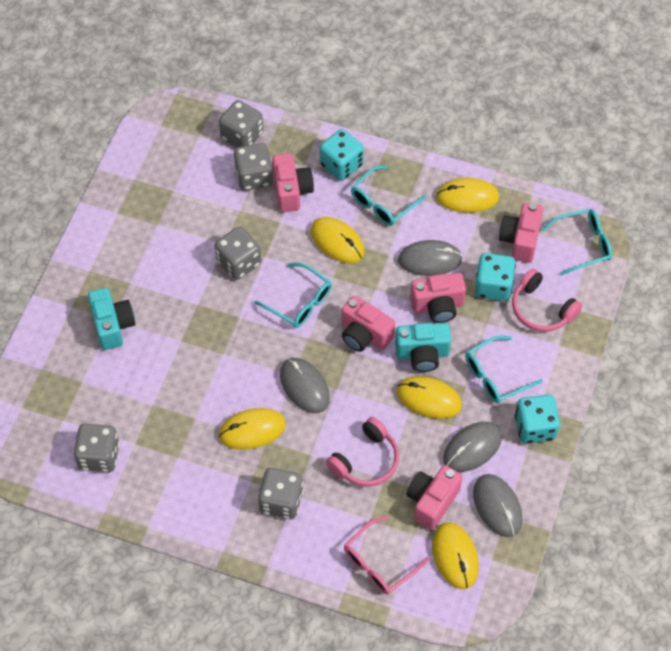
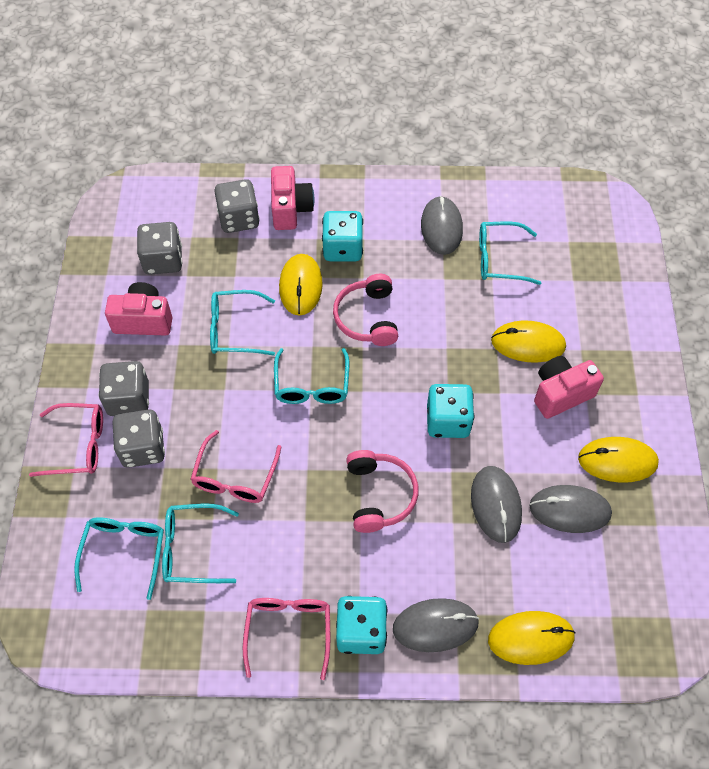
grey dice: 5 -> 4
pink camera: 5 -> 3
pink glasses: 1 -> 3
turquoise camera: 2 -> 0
turquoise glasses: 4 -> 5
yellow mouse: 5 -> 4

